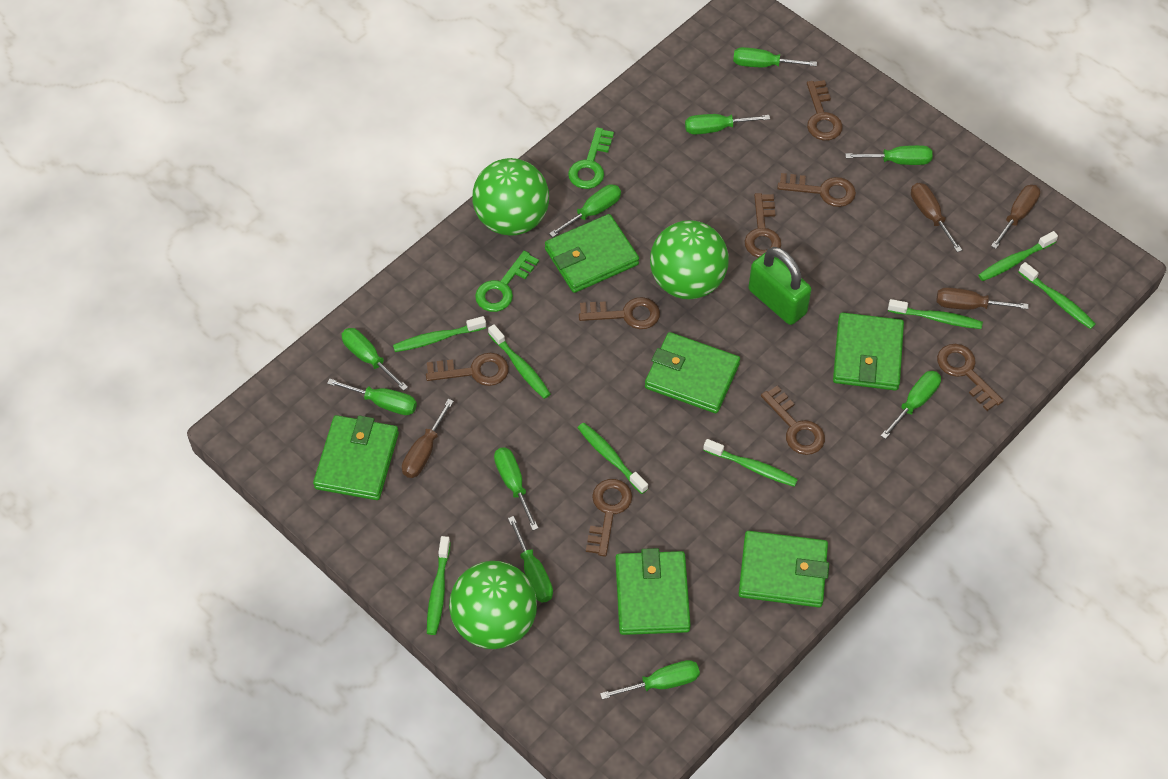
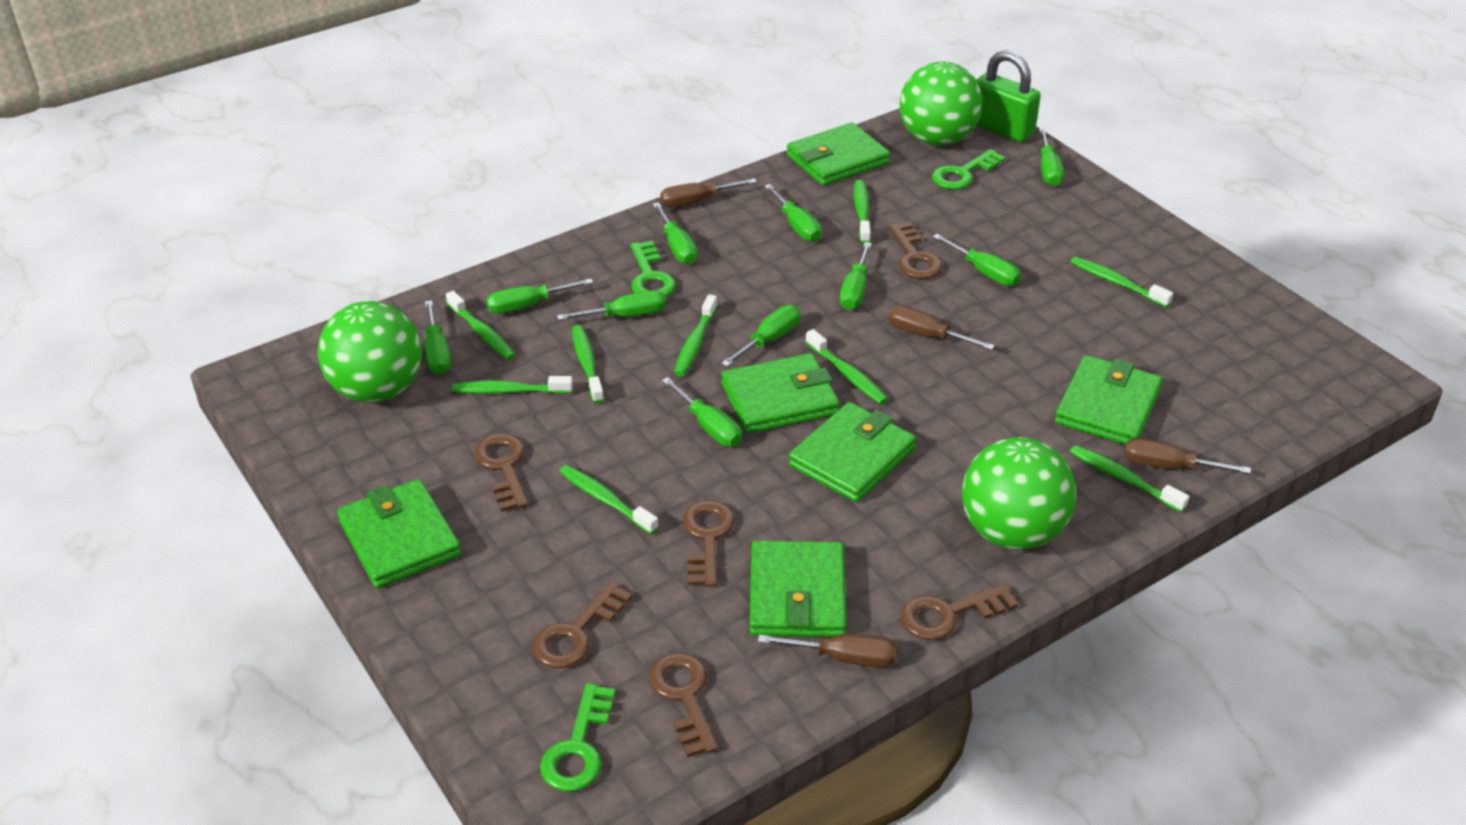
brown key: 8 -> 6
green key: 2 -> 3
green toothbrush: 8 -> 9

